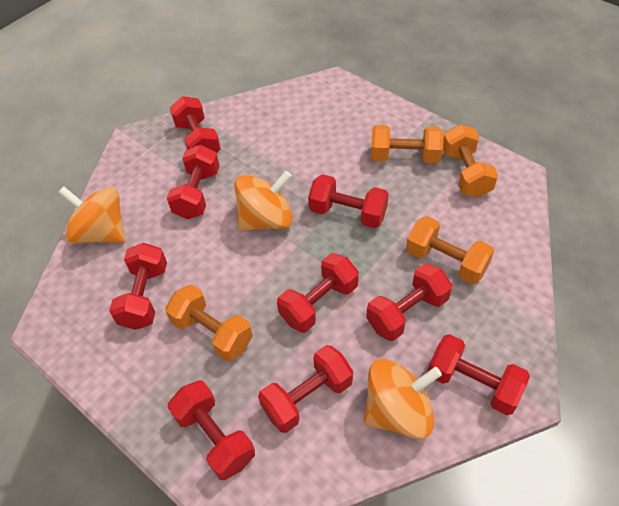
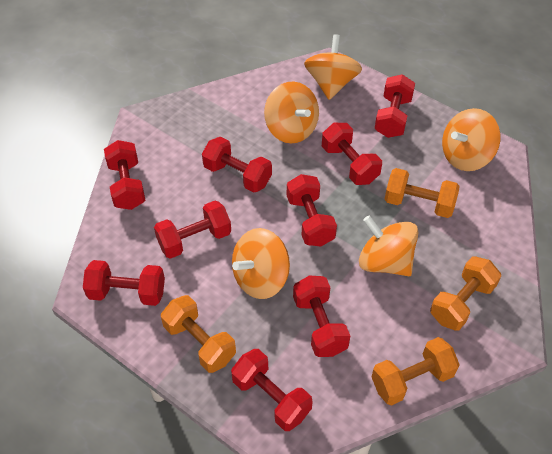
orange spinning top: 3 -> 5

